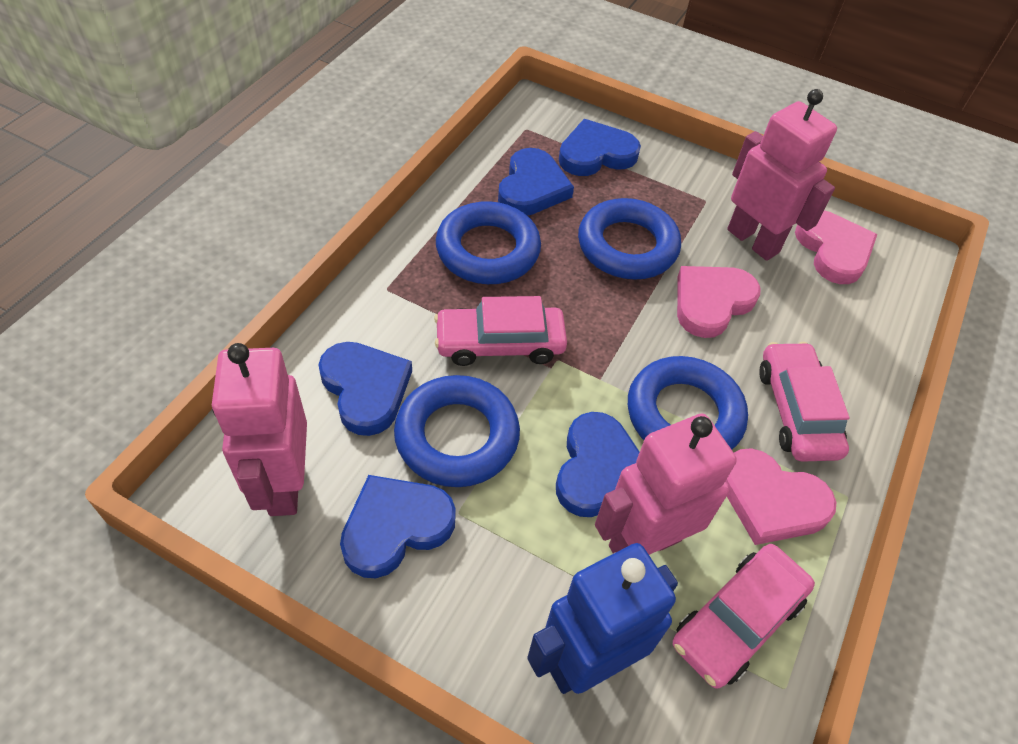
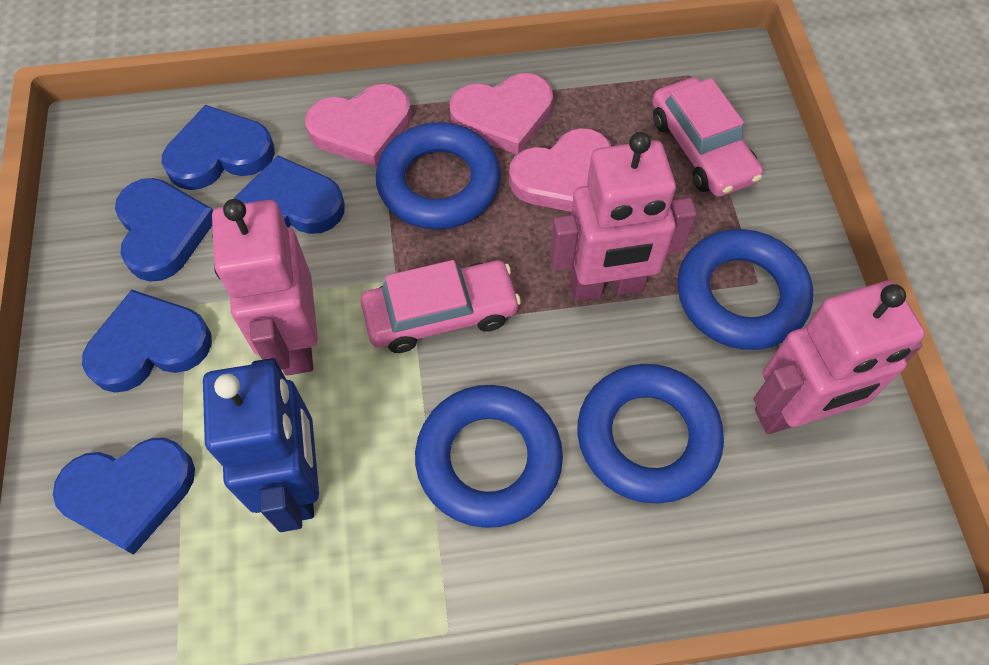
pink car: 3 -> 2

